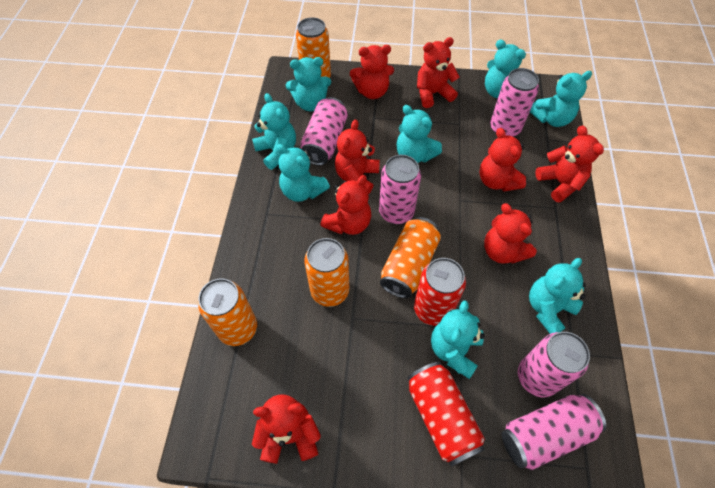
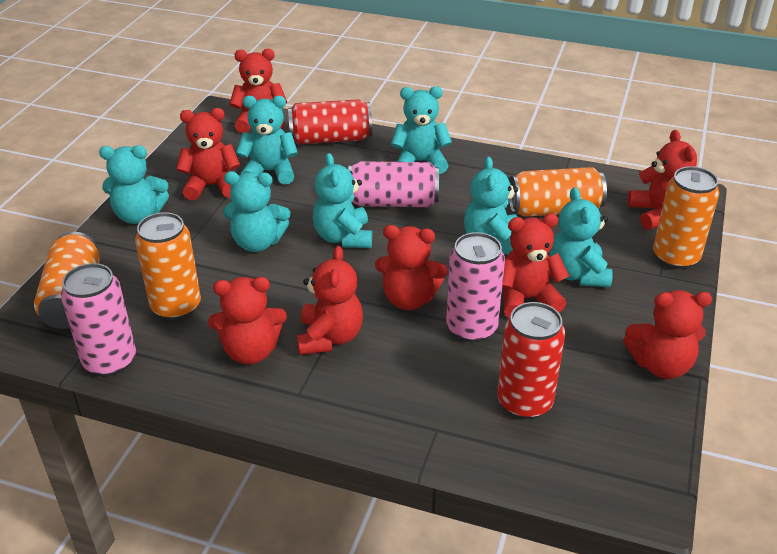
pink can: 5 -> 3
turquoise teddy bear: 8 -> 7

